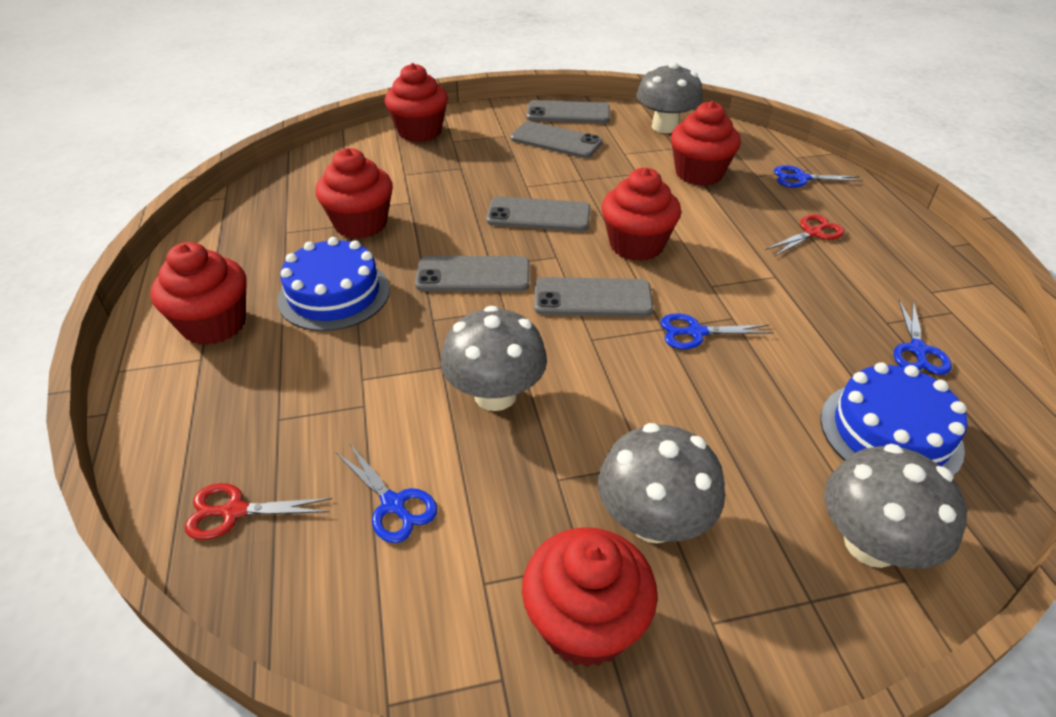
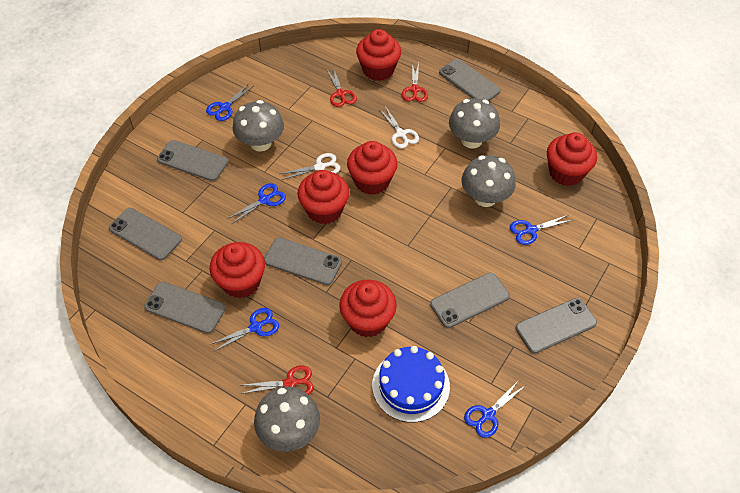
blue cake: 2 -> 1
blue scissors: 4 -> 5
grey phone: 5 -> 7
red scissors: 2 -> 3
white scissors: 0 -> 2

